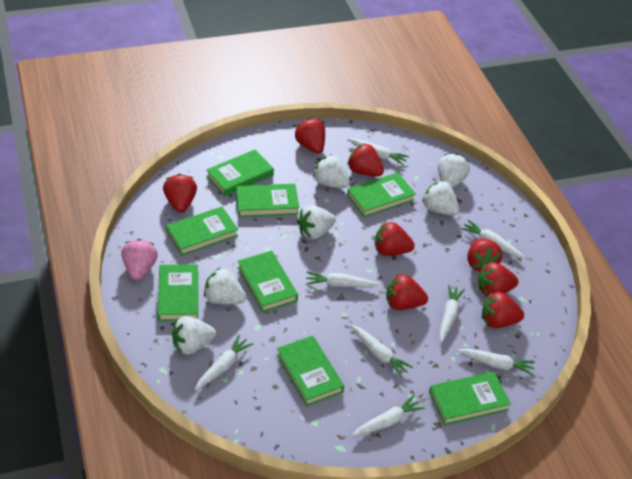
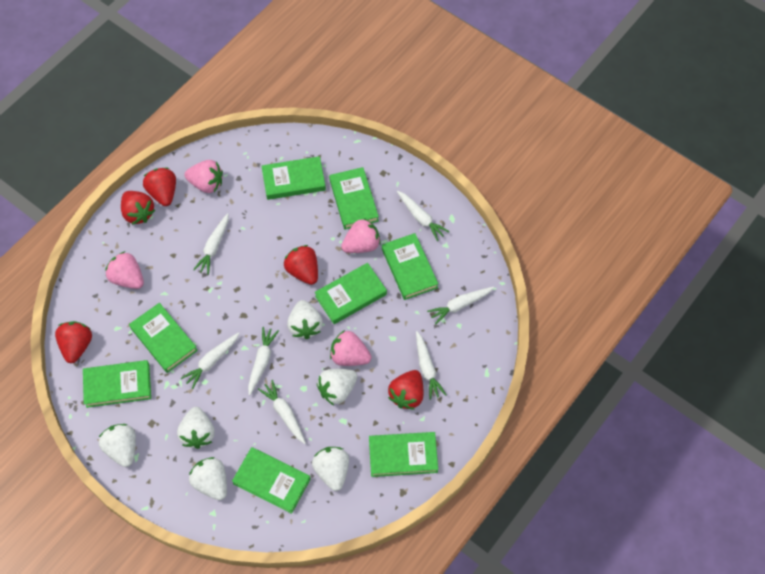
pink strawberry: 1 -> 4
red strawberry: 8 -> 5
white carrot: 8 -> 7

